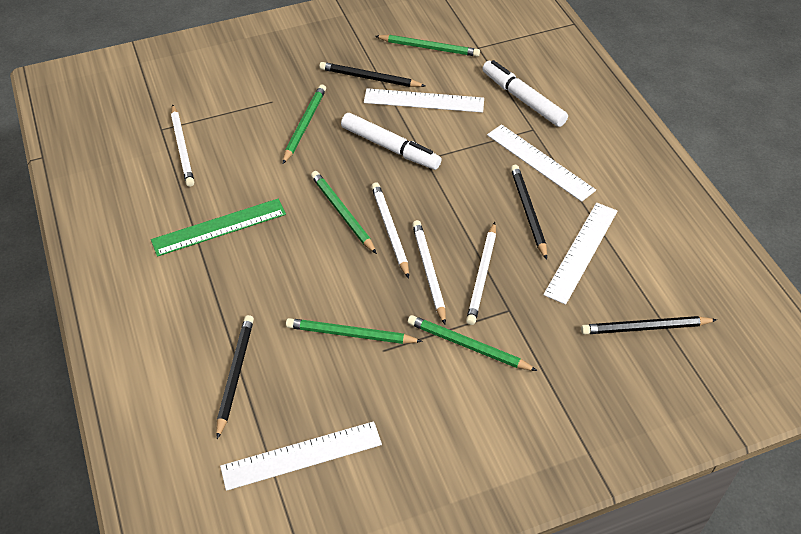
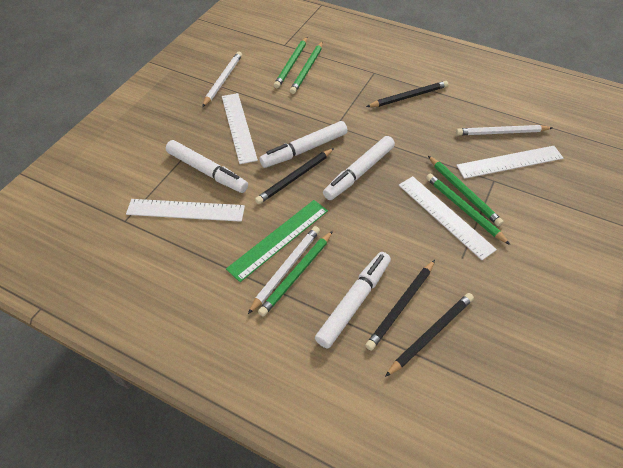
white marker: 2 -> 4
white pencil: 4 -> 3

